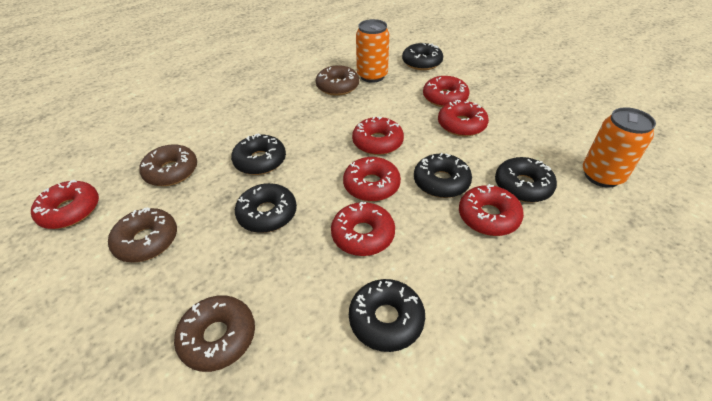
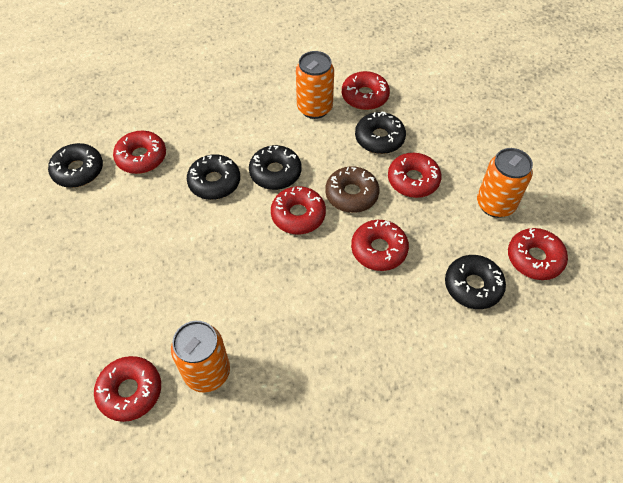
black donut: 6 -> 5
brown donut: 4 -> 1
orange can: 2 -> 3

